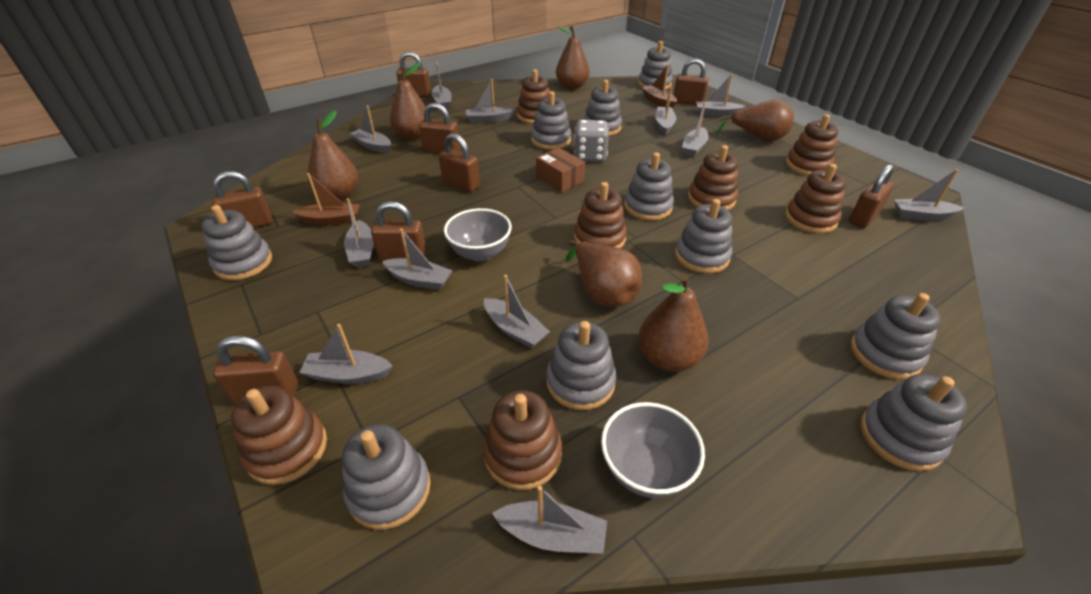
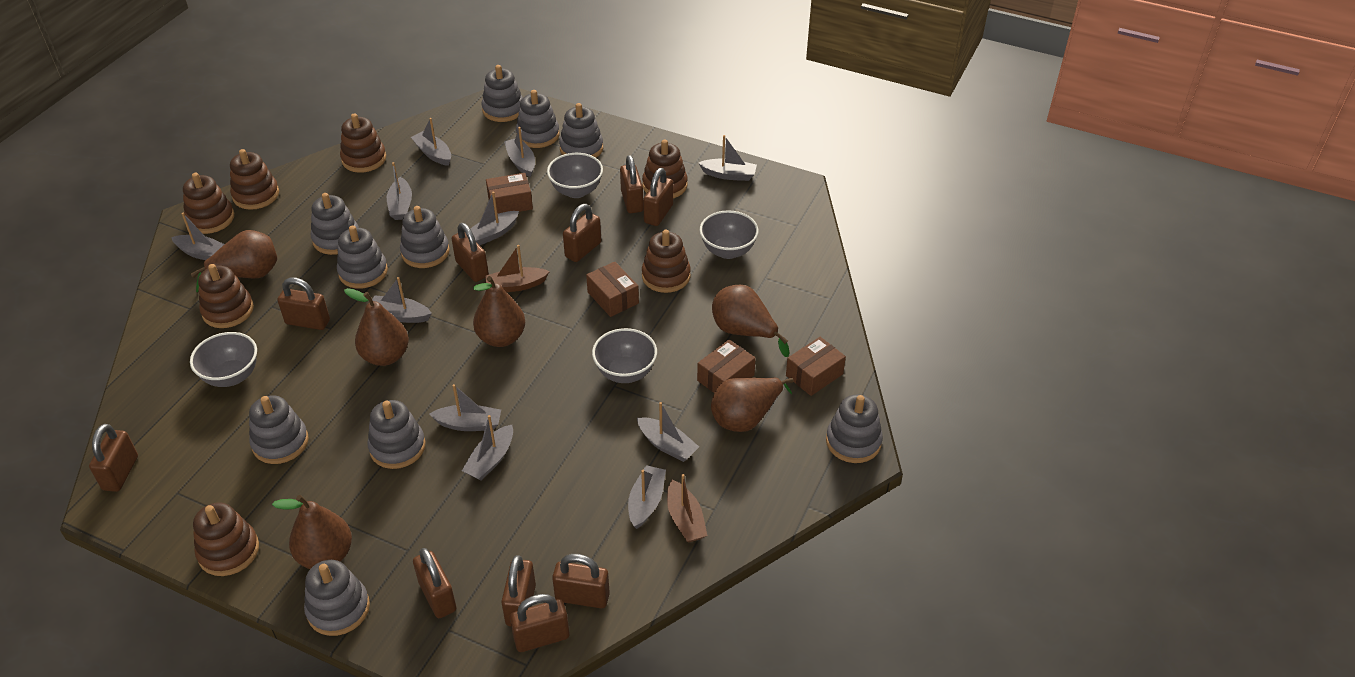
brown box: 1 -> 4
brown padlock: 8 -> 10
grey boat: 12 -> 11
grey bowl: 2 -> 4
grey dice: 1 -> 0

